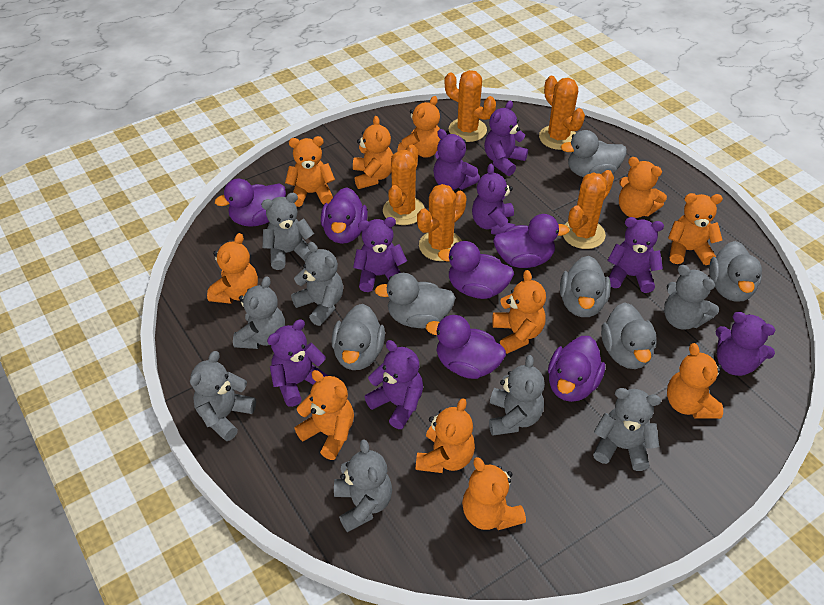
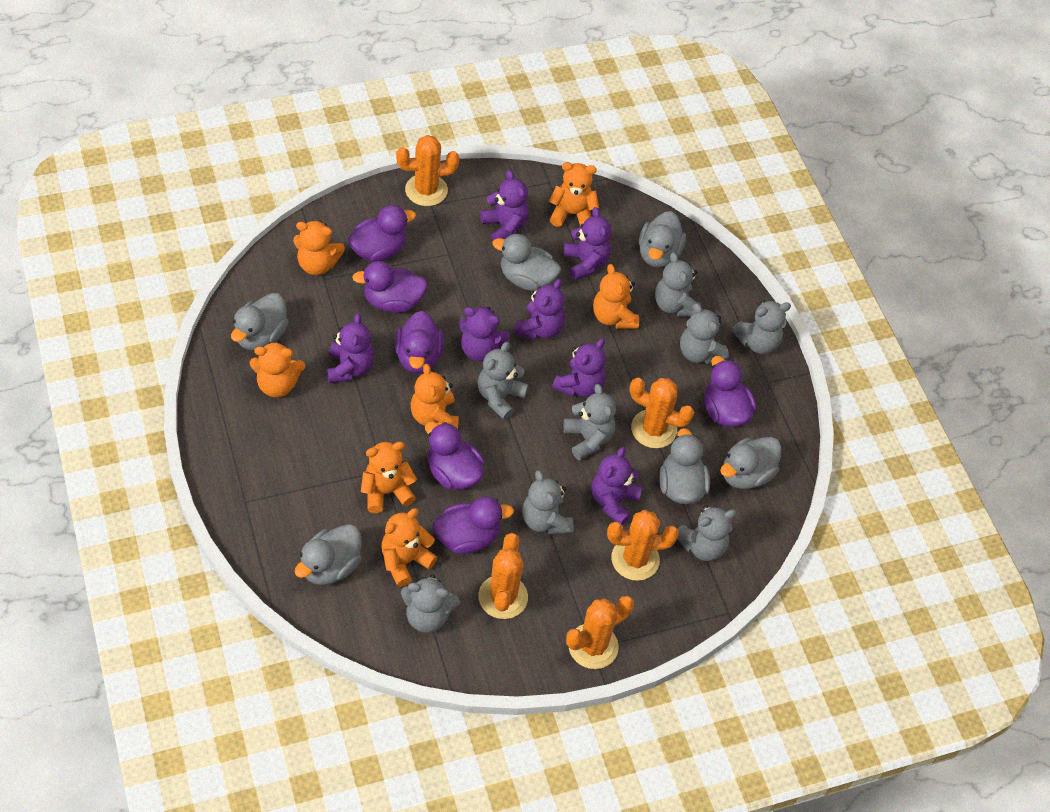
orange teddy bear: 11 -> 7
purple teddy bear: 8 -> 7

